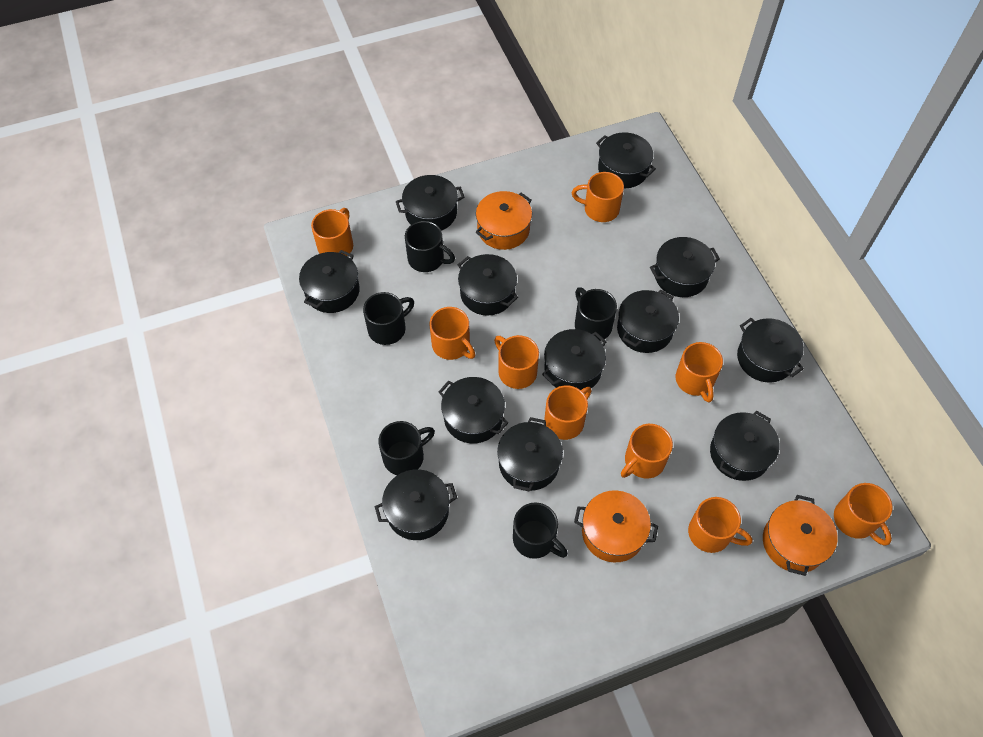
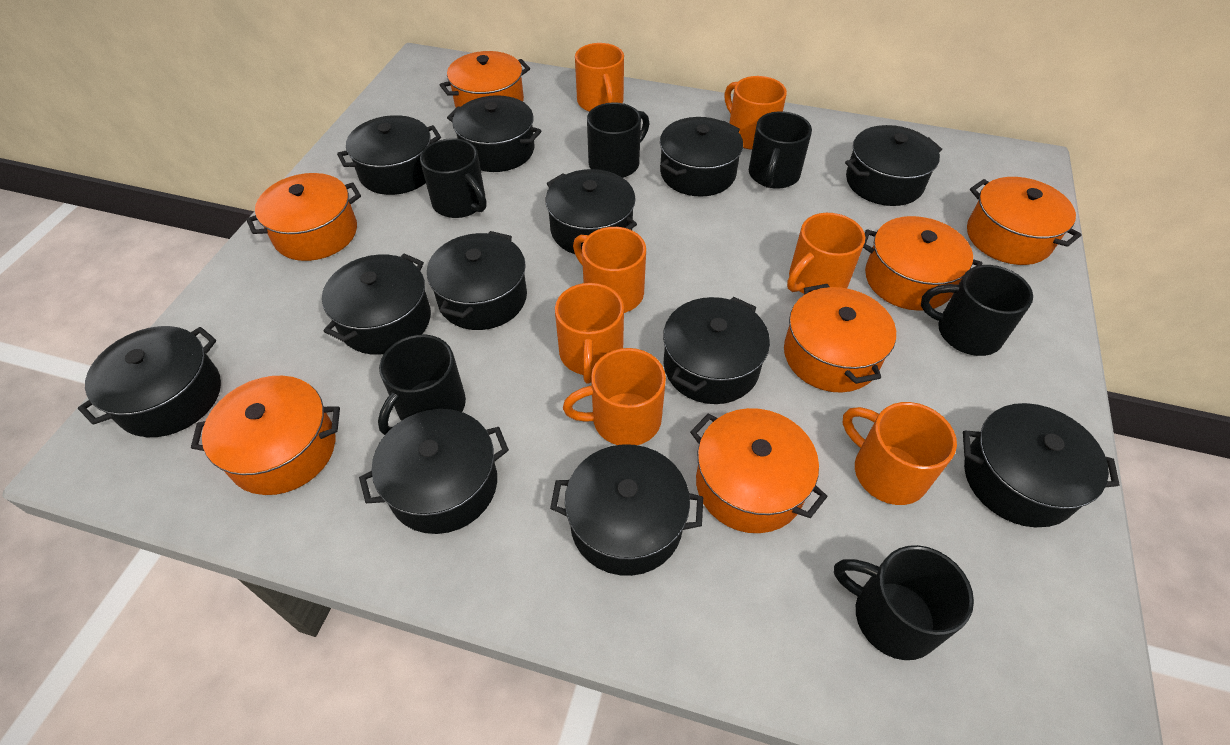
black mug: 5 -> 6
orange mug: 9 -> 7
orange pot: 3 -> 7

